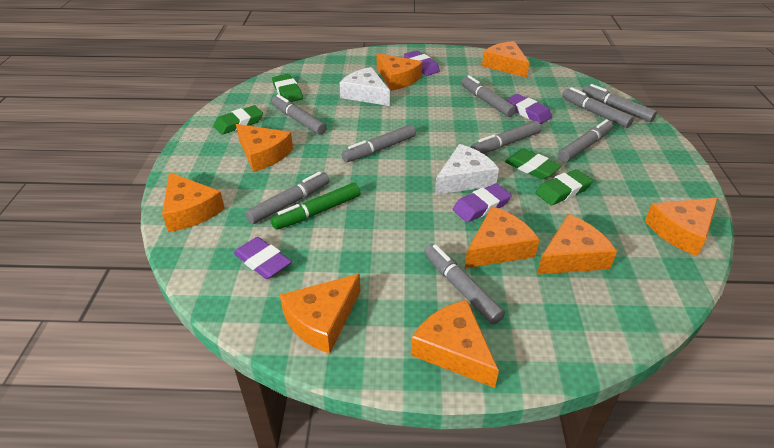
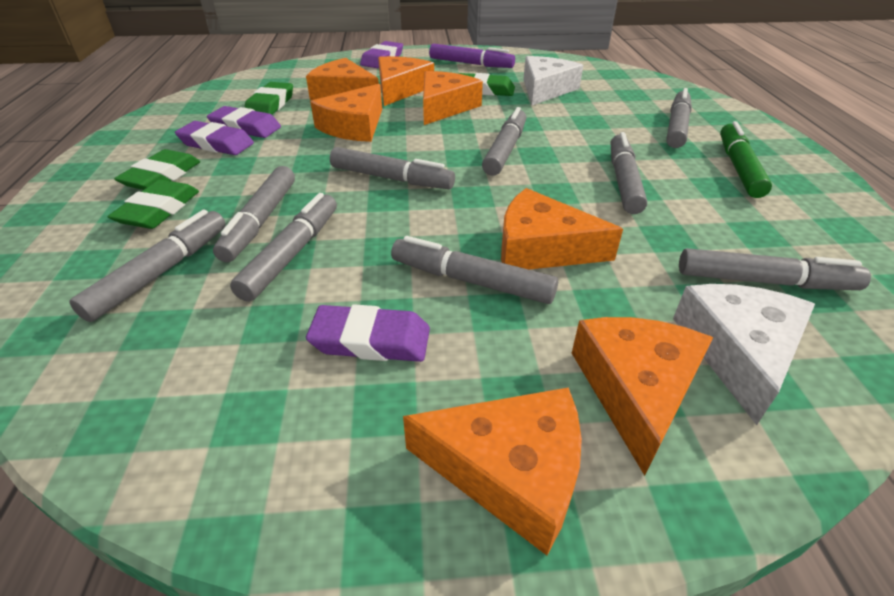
orange cheese: 9 -> 7
purple marker: 0 -> 1

